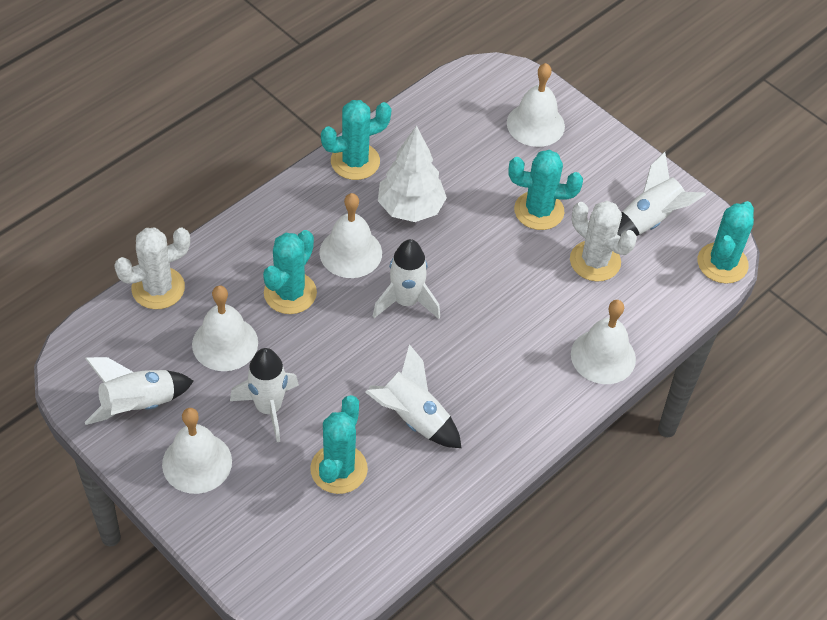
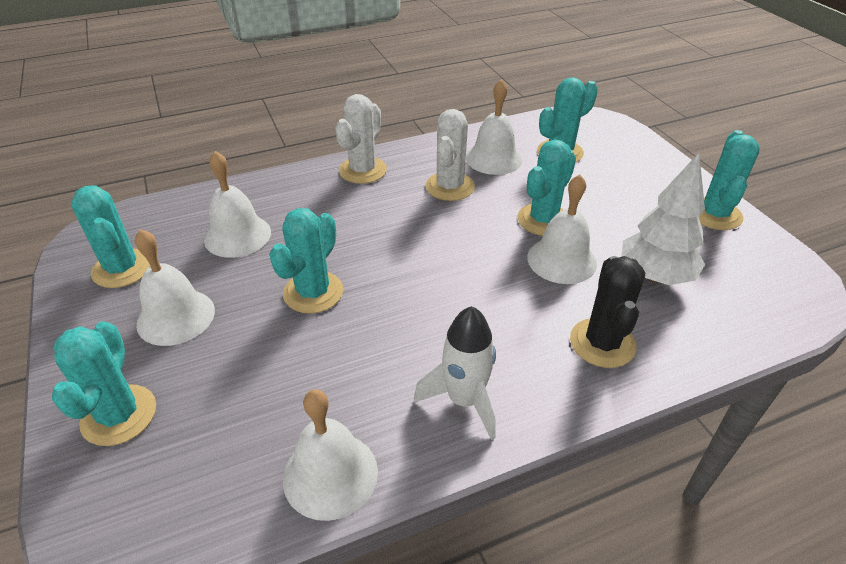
black cactus: 0 -> 1
turquoise cactus: 5 -> 6
white rocket: 5 -> 1

